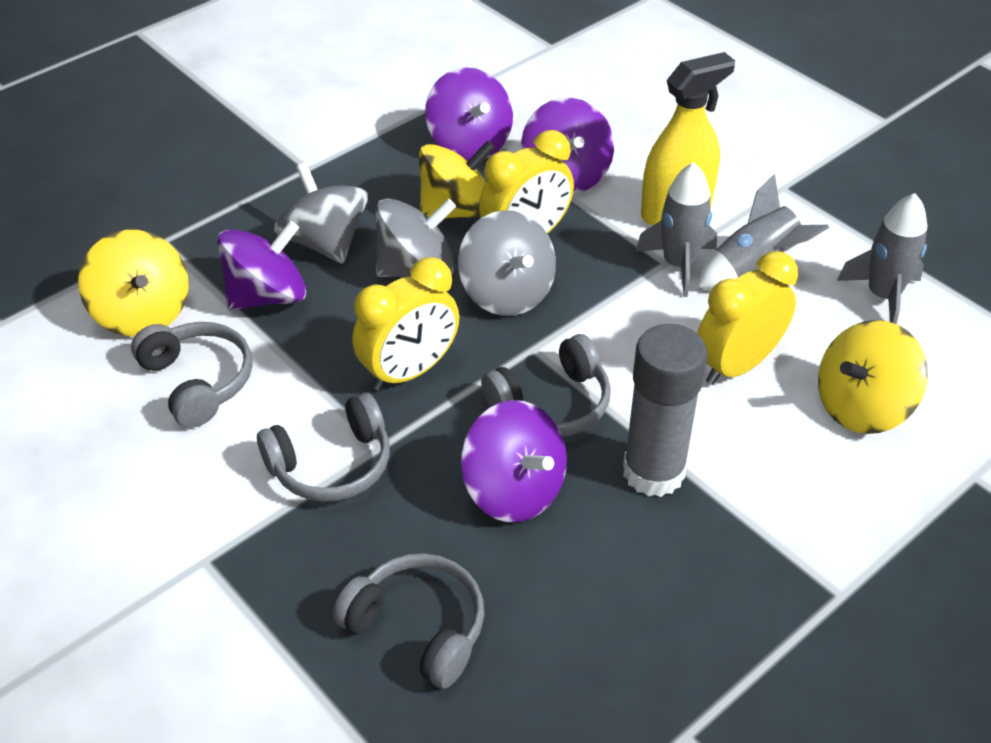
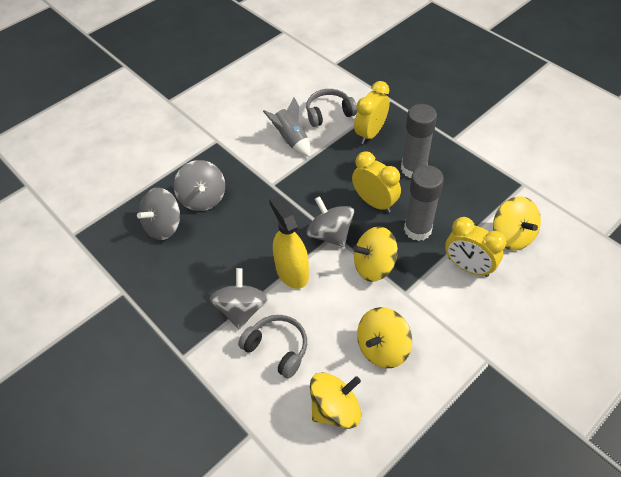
grey glue stick: 1 -> 2
grey headphones: 4 -> 2
grey rocket: 3 -> 1
grey spinning top: 3 -> 4
purple spinning top: 4 -> 0
yellow spinning top: 3 -> 4

